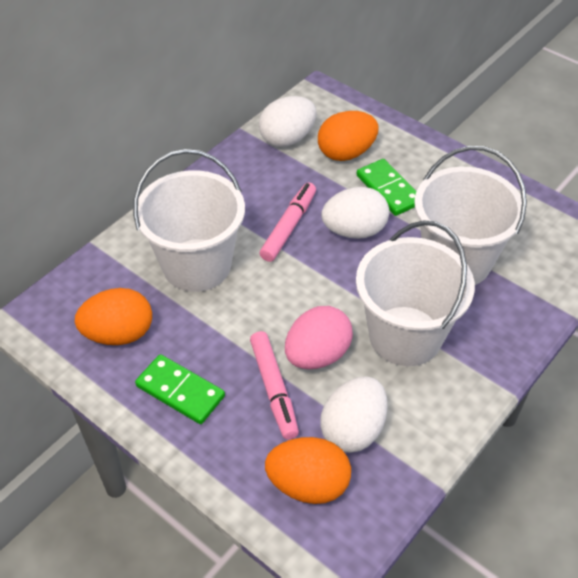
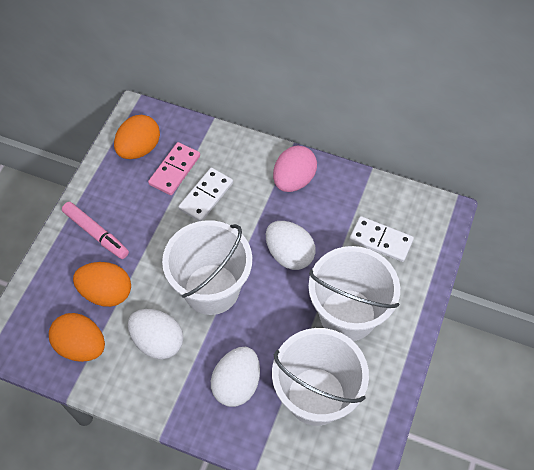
green domino: 2 -> 0
pink domino: 0 -> 1
pink marker: 2 -> 1
white domino: 0 -> 2

